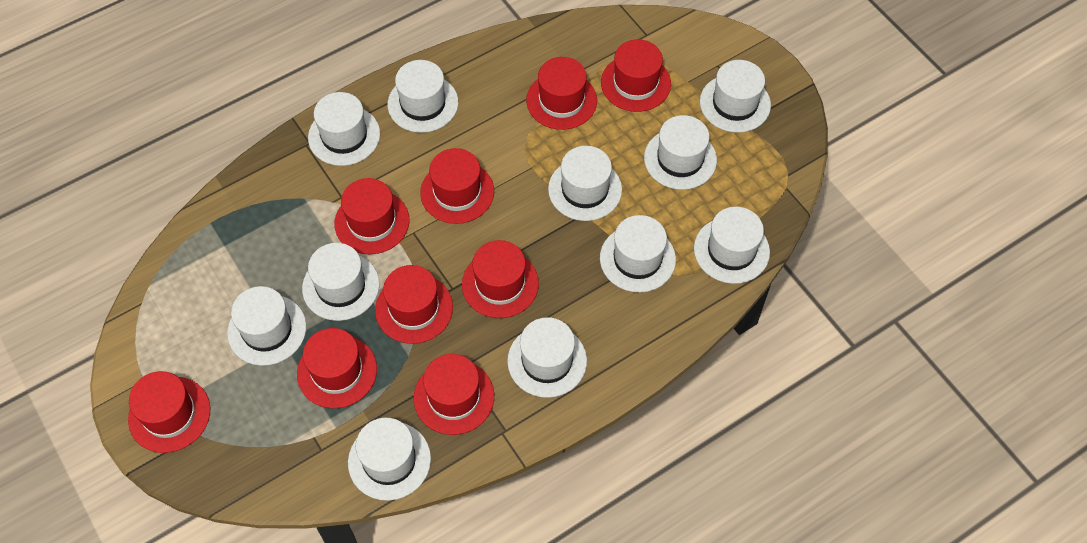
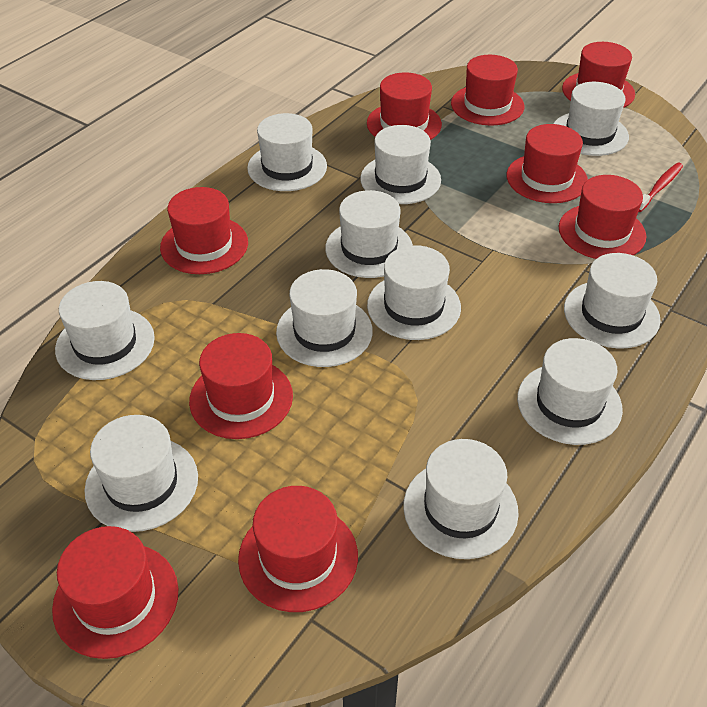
red toothbrush: 0 -> 1

